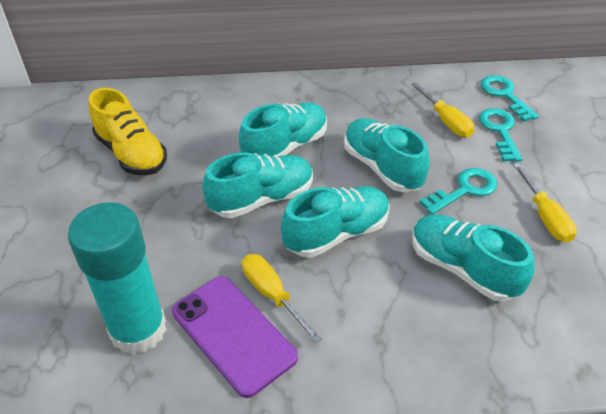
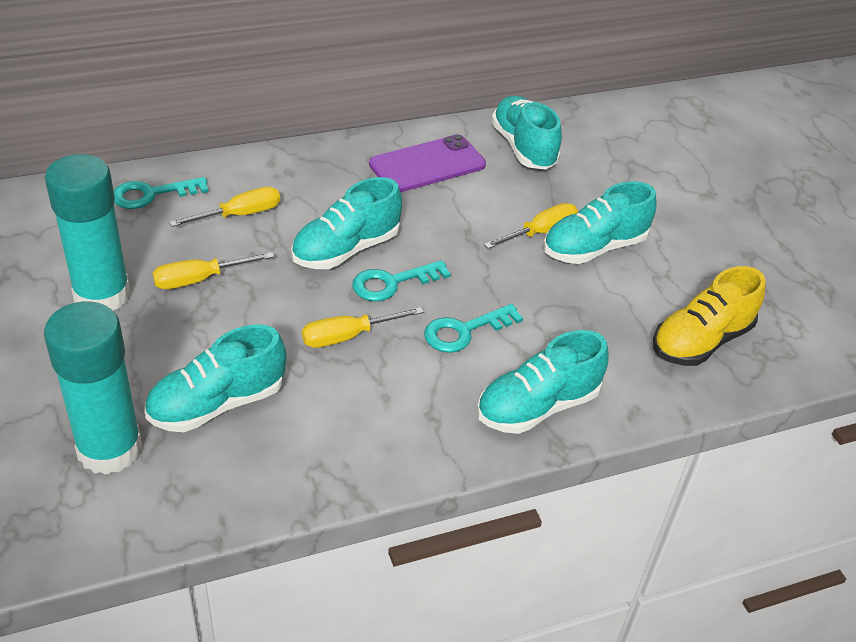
turquoise glue stick: 1 -> 2
yellow screwdriver: 3 -> 4

